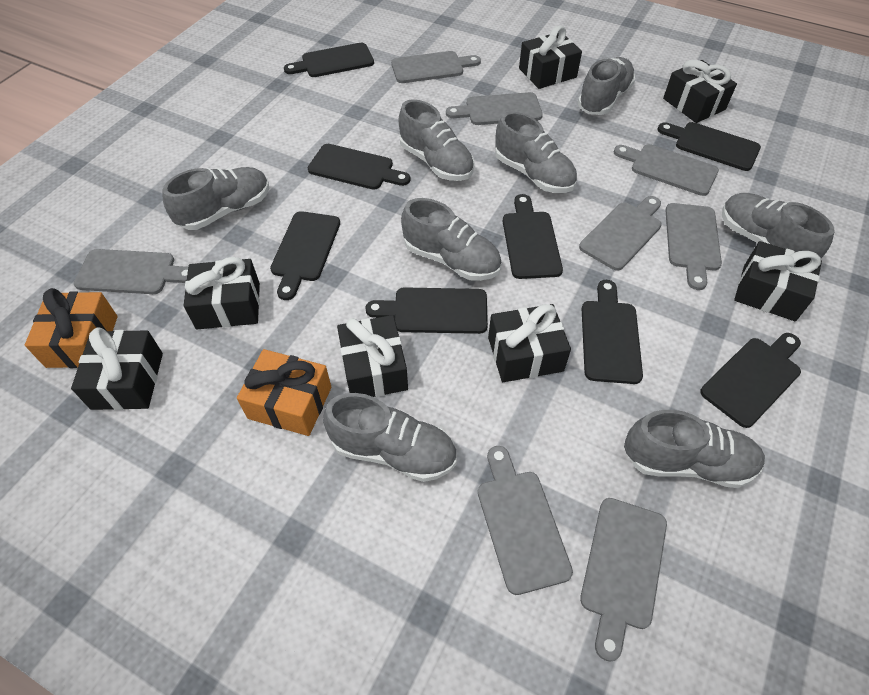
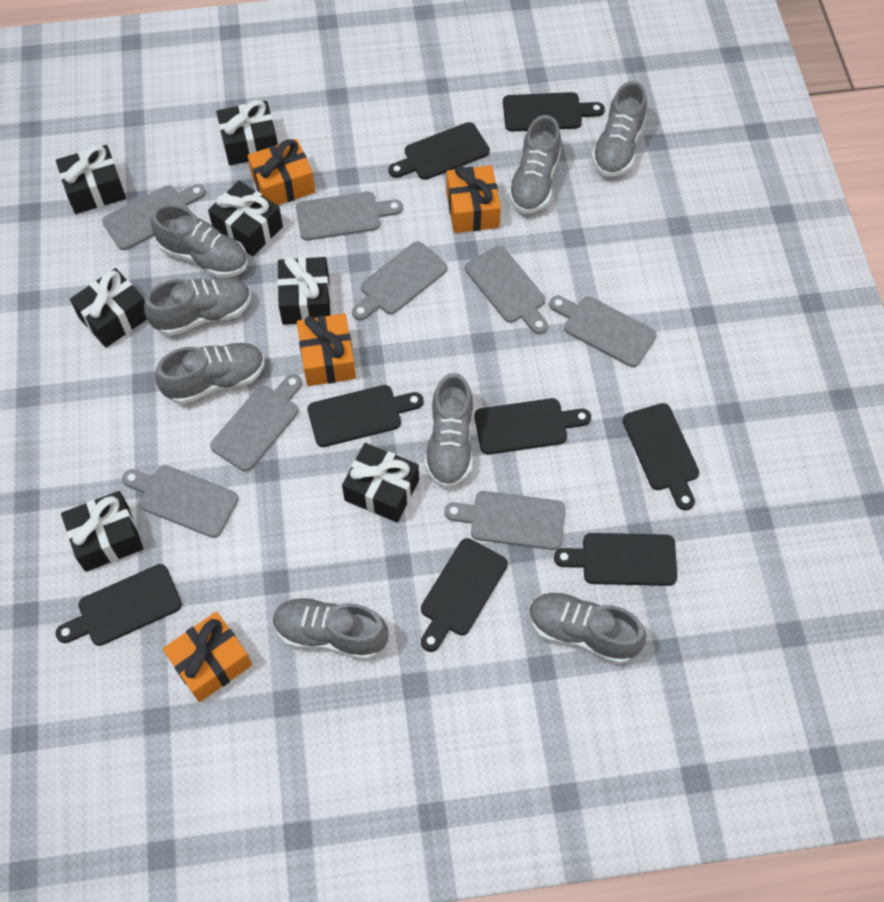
orange gift: 2 -> 4

